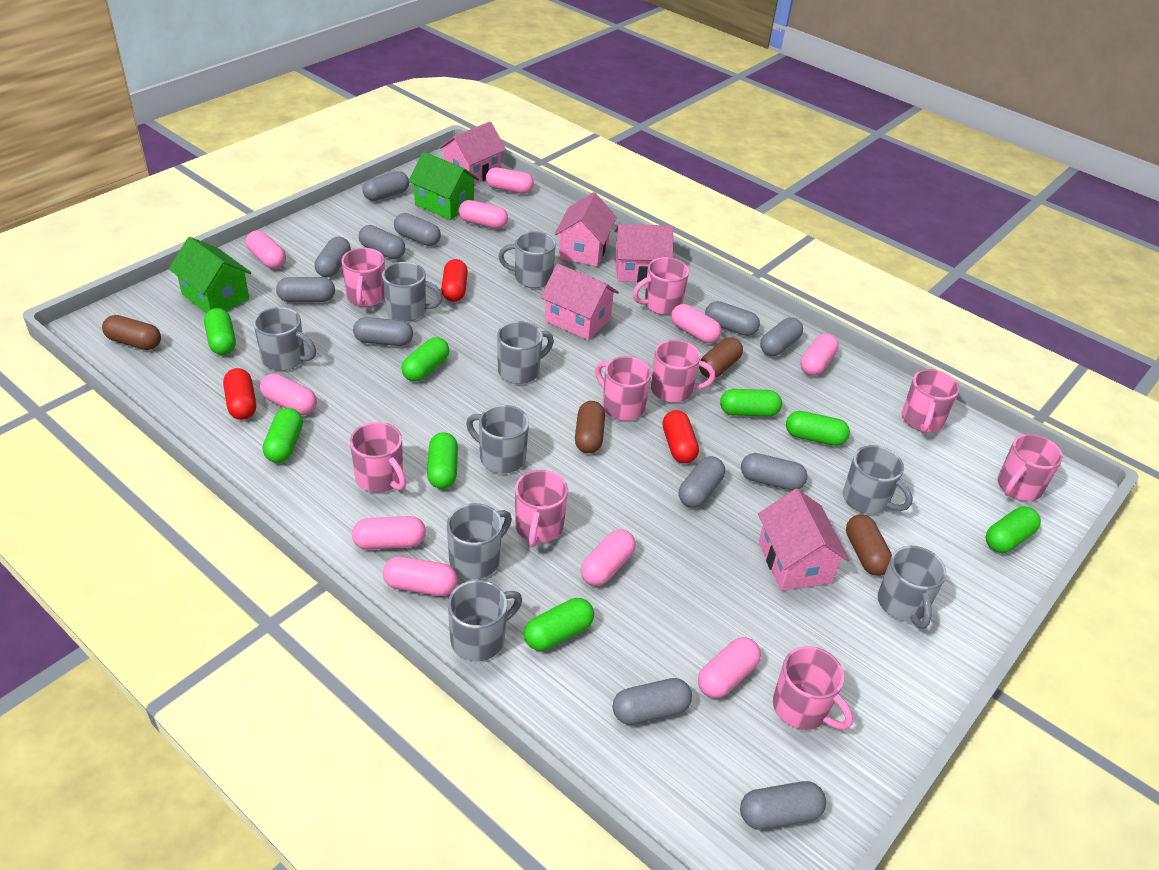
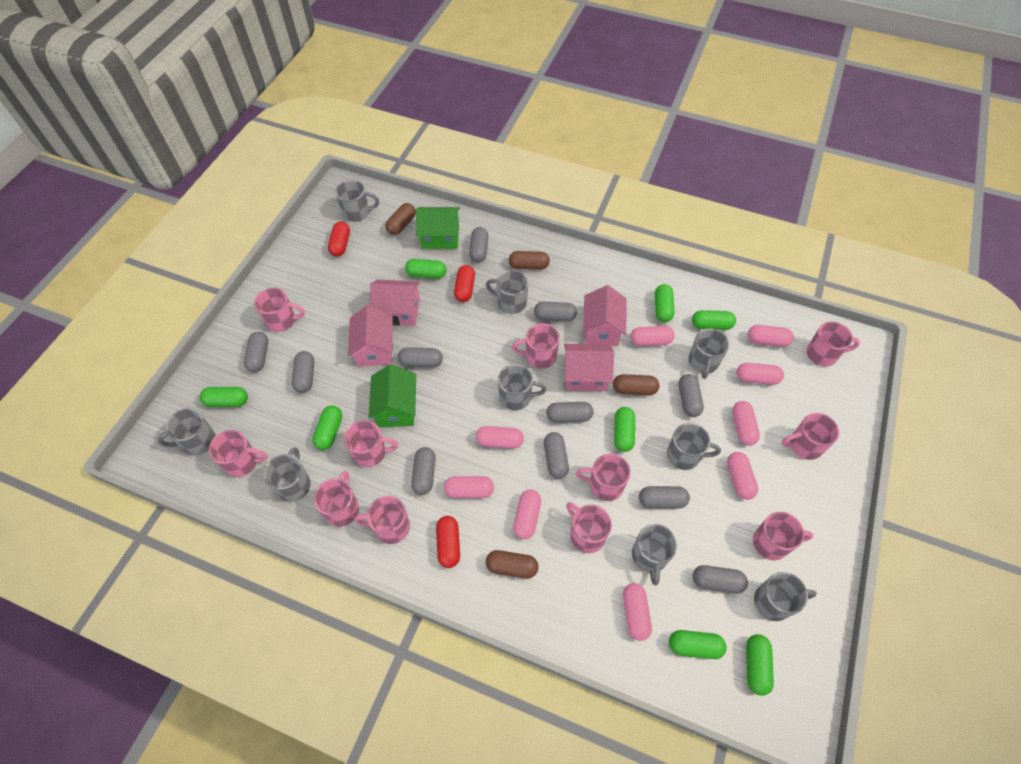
grey capsule: 12 -> 11
pink capsule: 10 -> 9
pink house: 5 -> 4
pink mug: 9 -> 11

